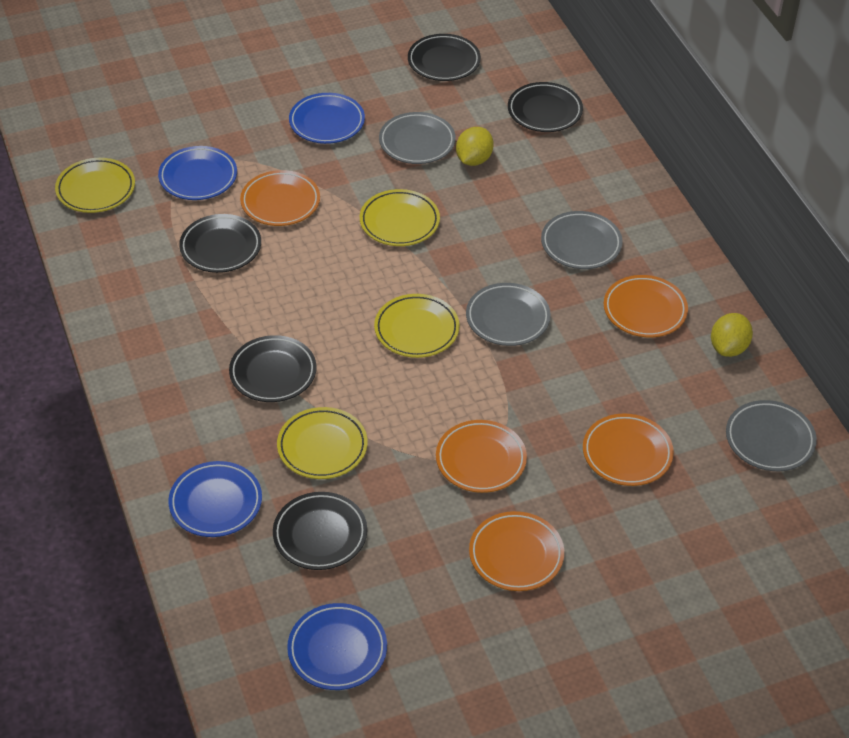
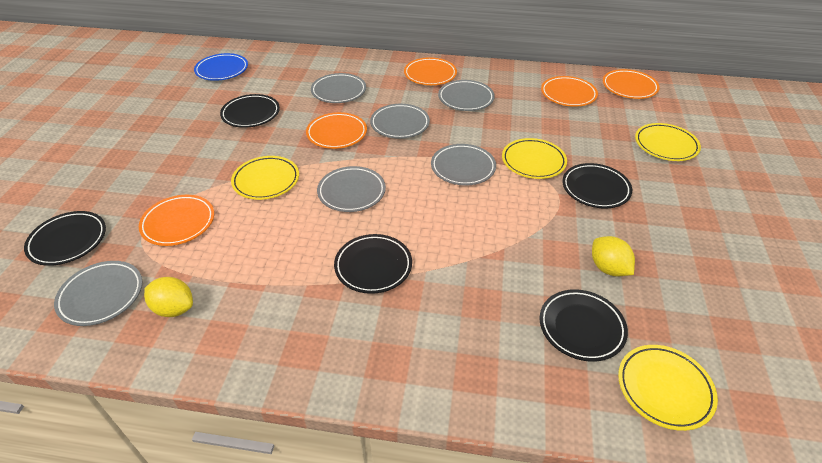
blue plate: 4 -> 1
grey plate: 4 -> 6

